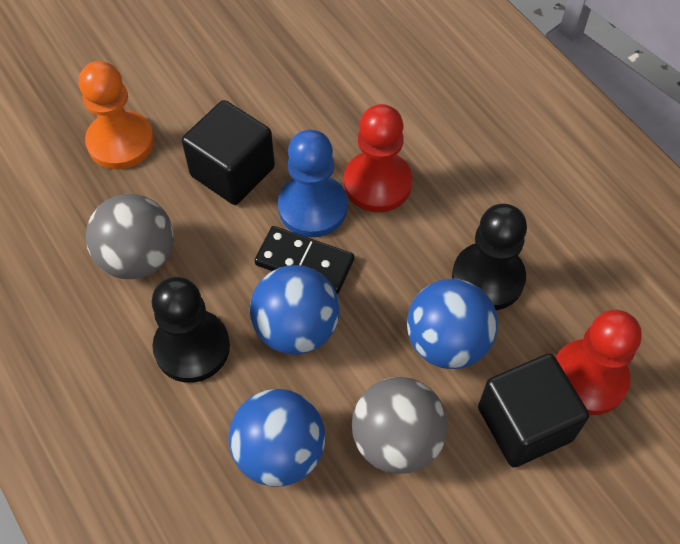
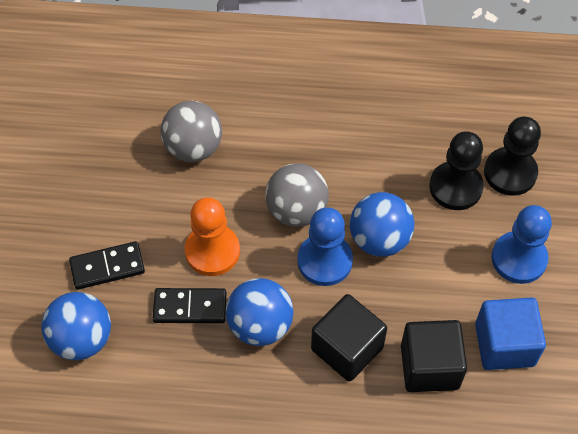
black domino: 1 -> 2
blue cube: 0 -> 1
blue pawn: 1 -> 2
red pawn: 2 -> 0

